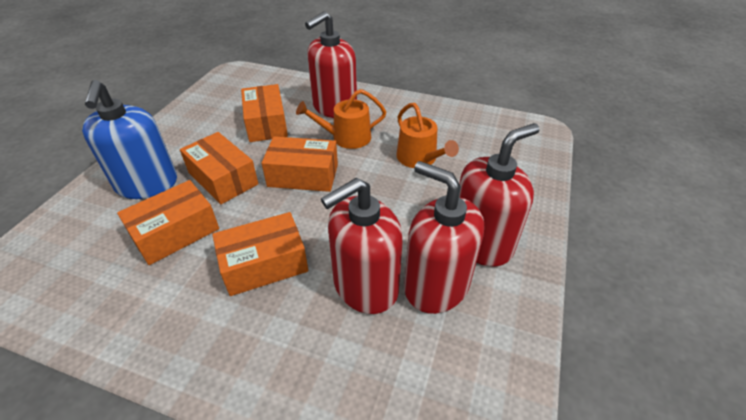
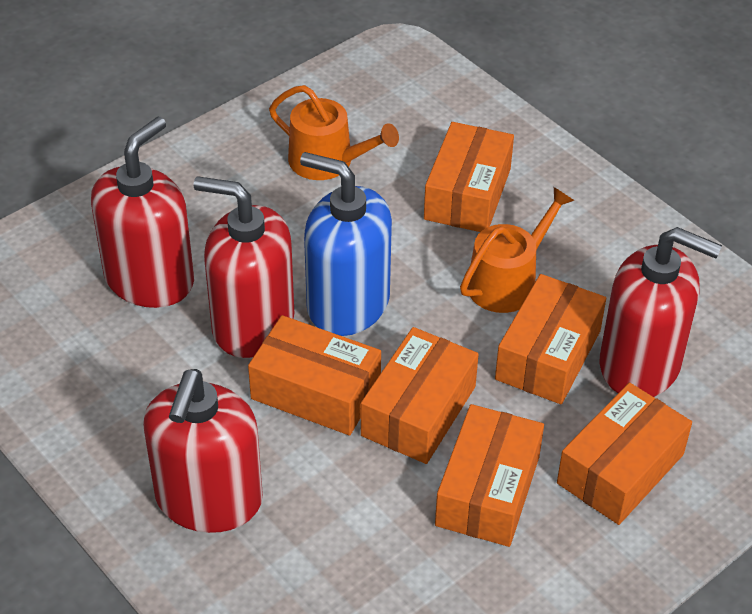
orange box: 5 -> 6

